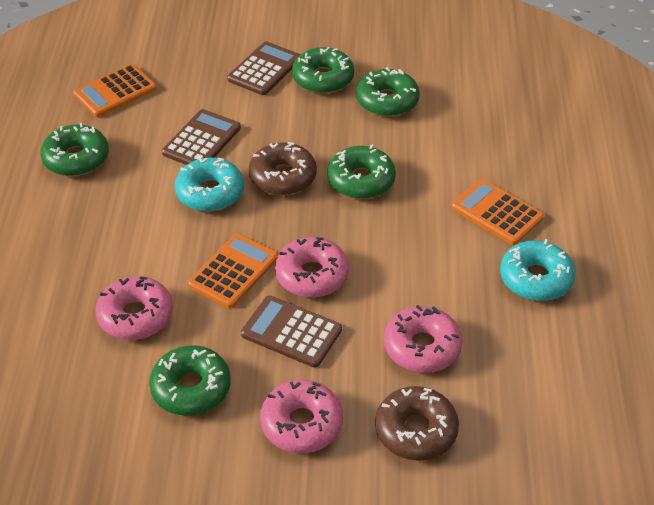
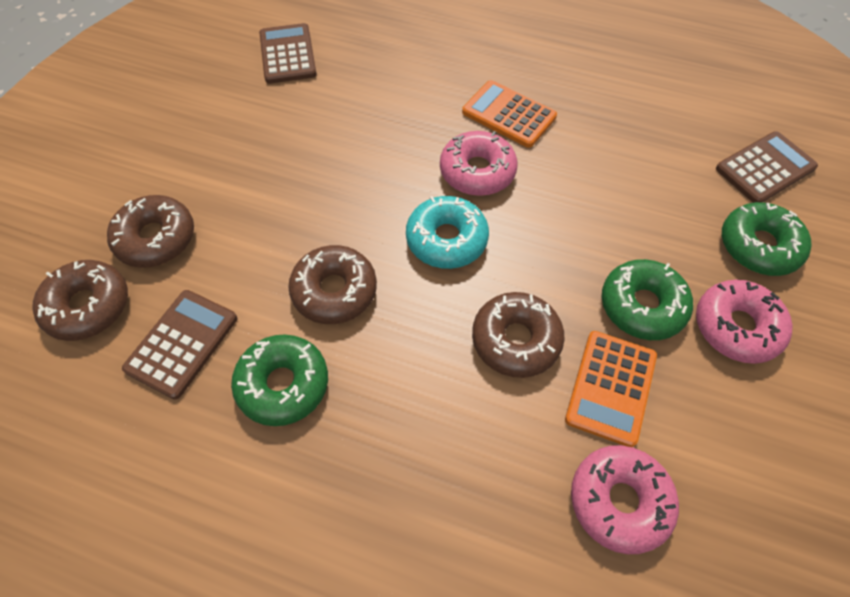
brown donut: 2 -> 4
green donut: 5 -> 3
orange calculator: 3 -> 2
pink donut: 4 -> 3
turquoise donut: 2 -> 1

